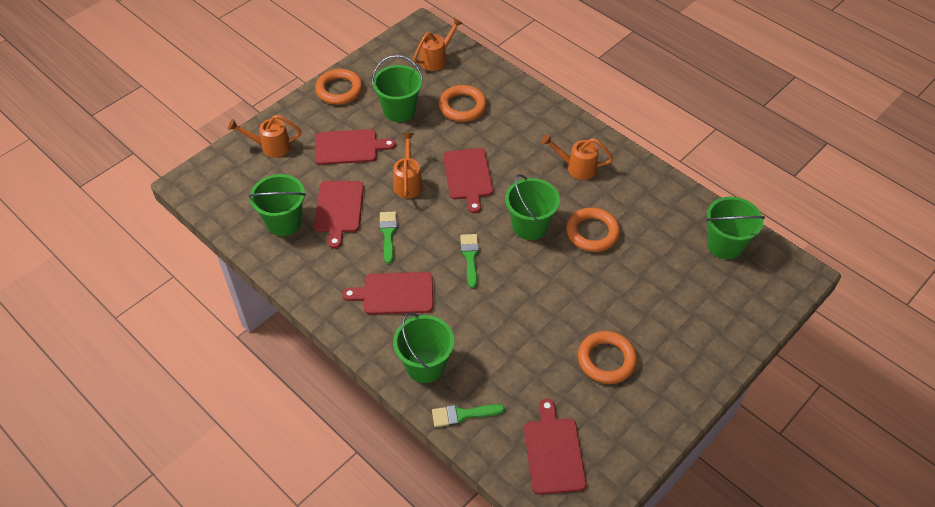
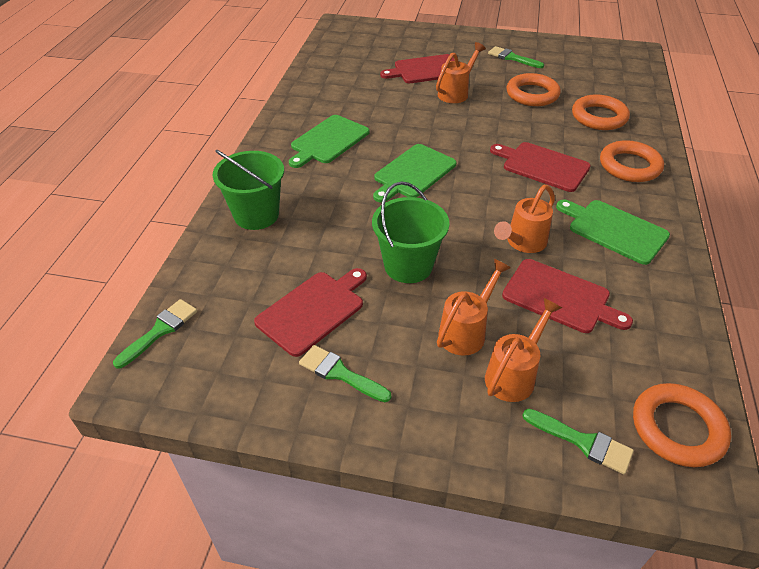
green brush: 3 -> 4
green bucket: 5 -> 2
green cutting board: 0 -> 3
red cutting board: 5 -> 4

